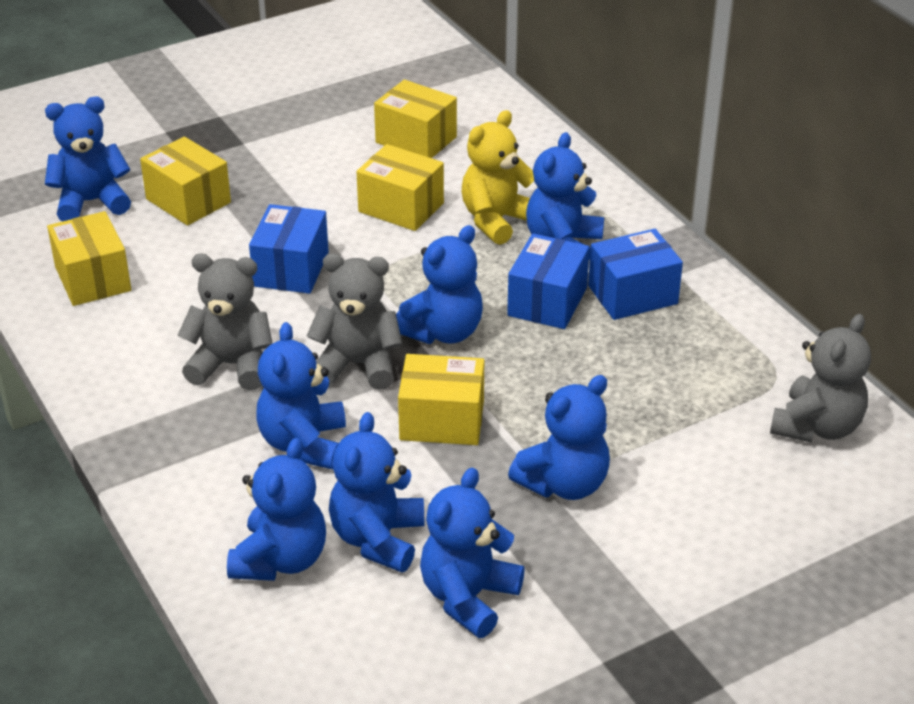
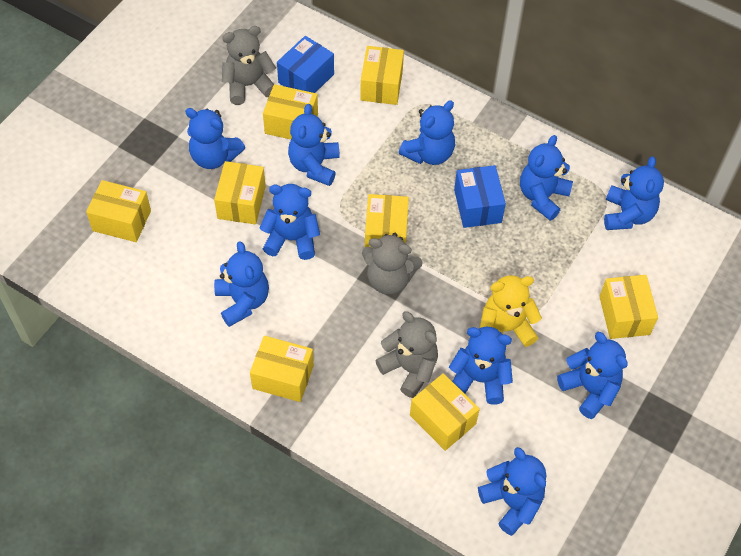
blue box: 3 -> 2
blue teddy bear: 8 -> 10
yellow box: 5 -> 8

